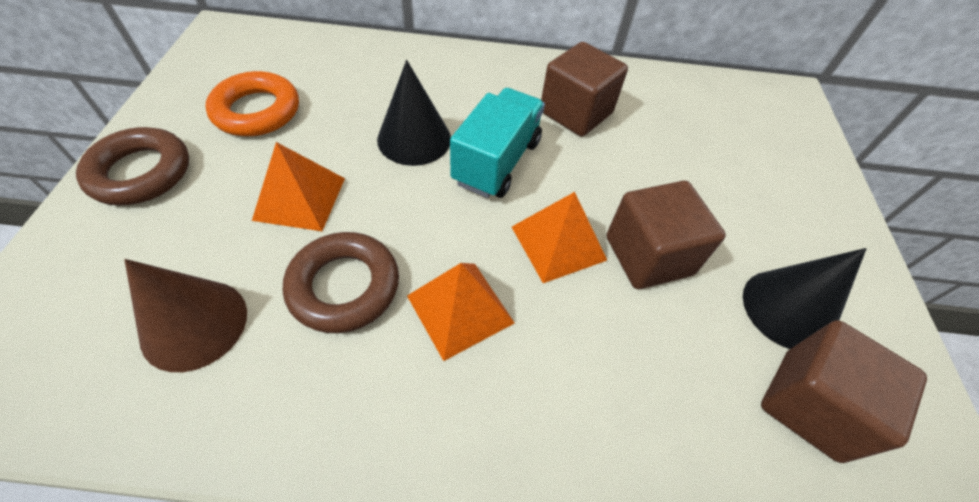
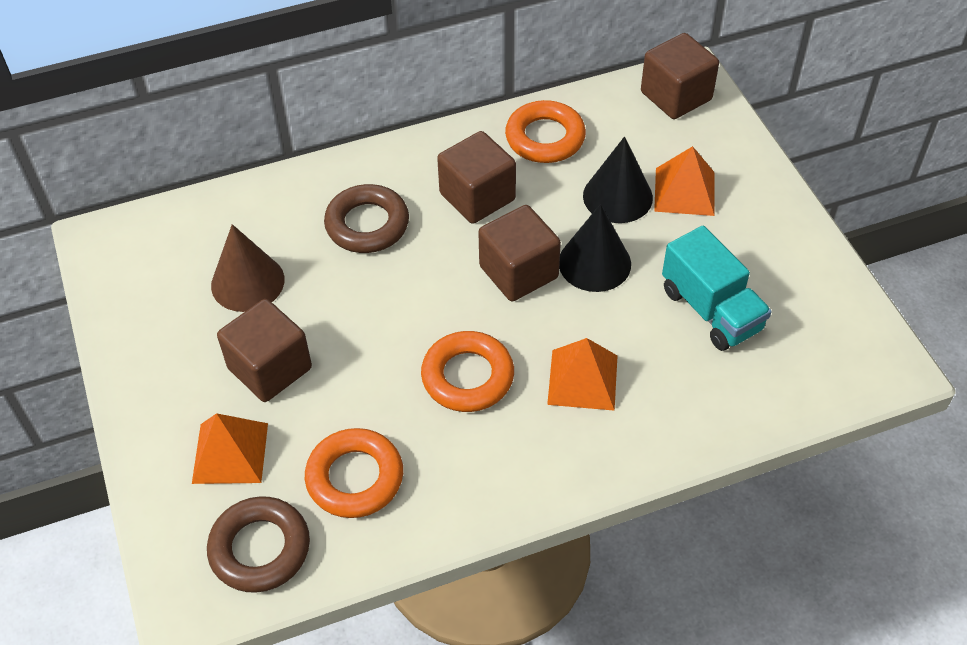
brown cube: 3 -> 4
orange ring: 1 -> 3

